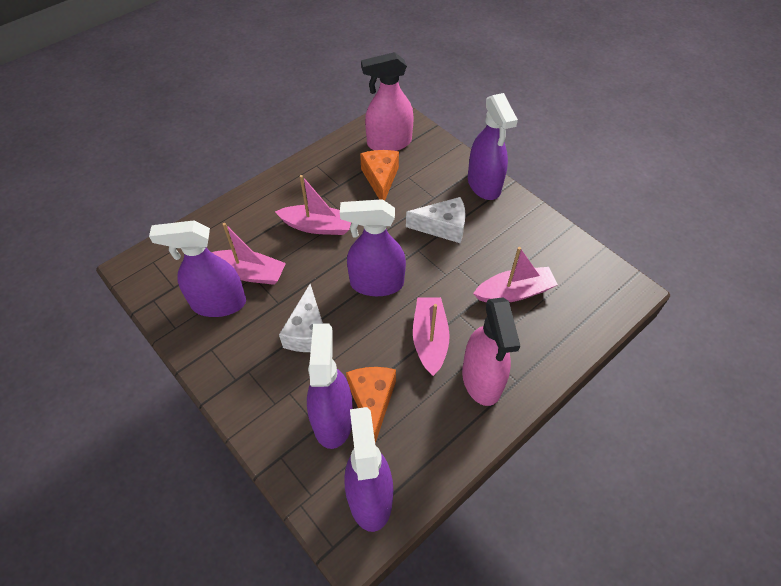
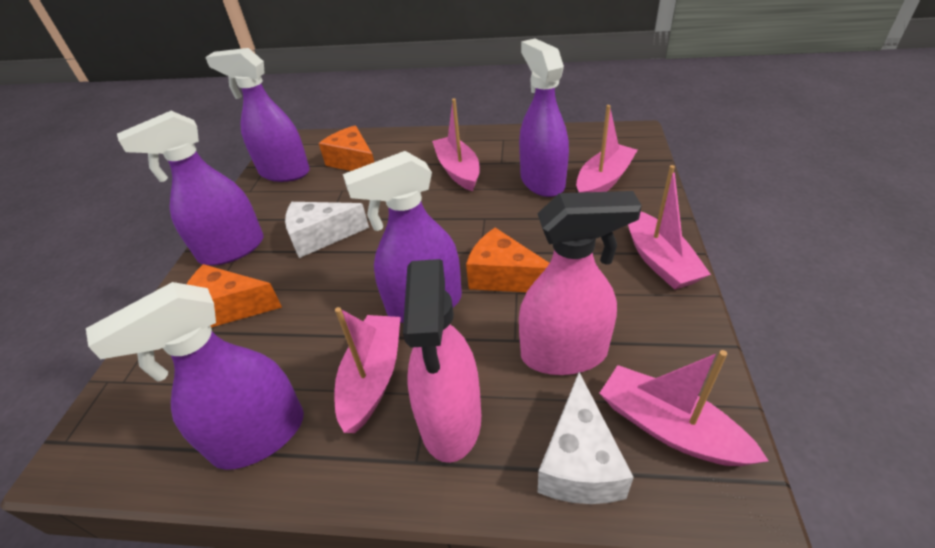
orange cheese: 2 -> 3
pink boat: 4 -> 5

